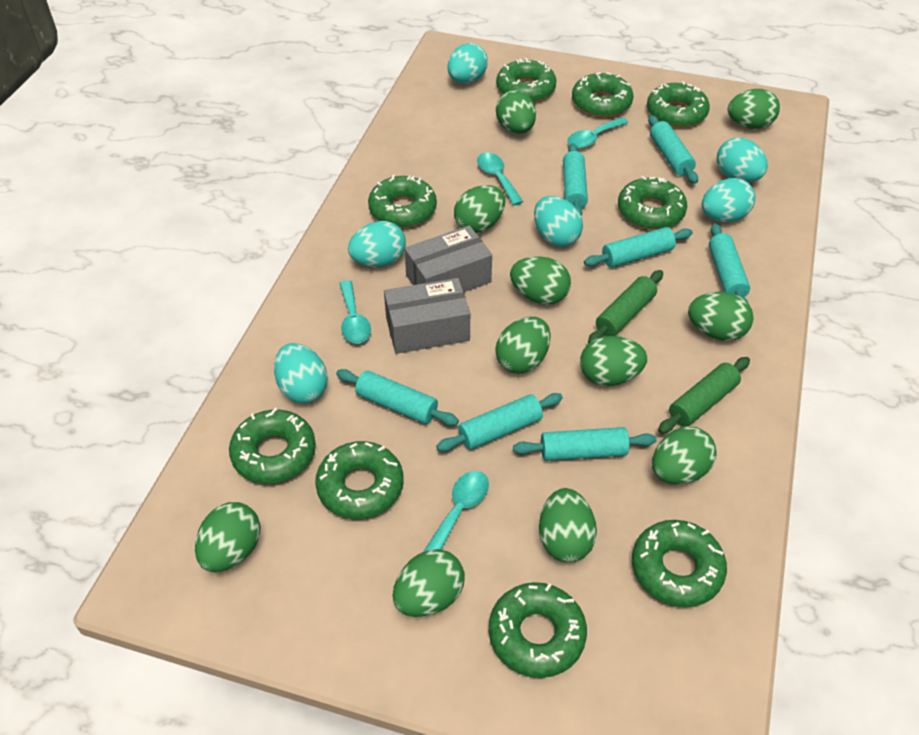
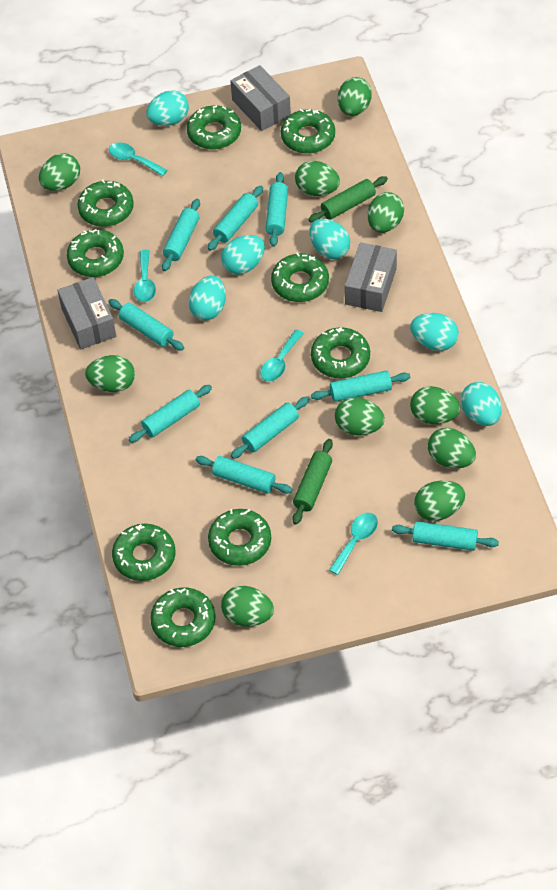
green egg: 11 -> 10
grey box: 2 -> 3
turquoise rolling pin: 7 -> 9

